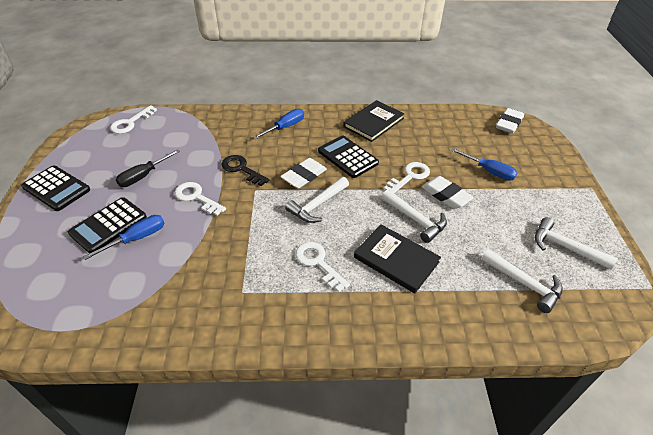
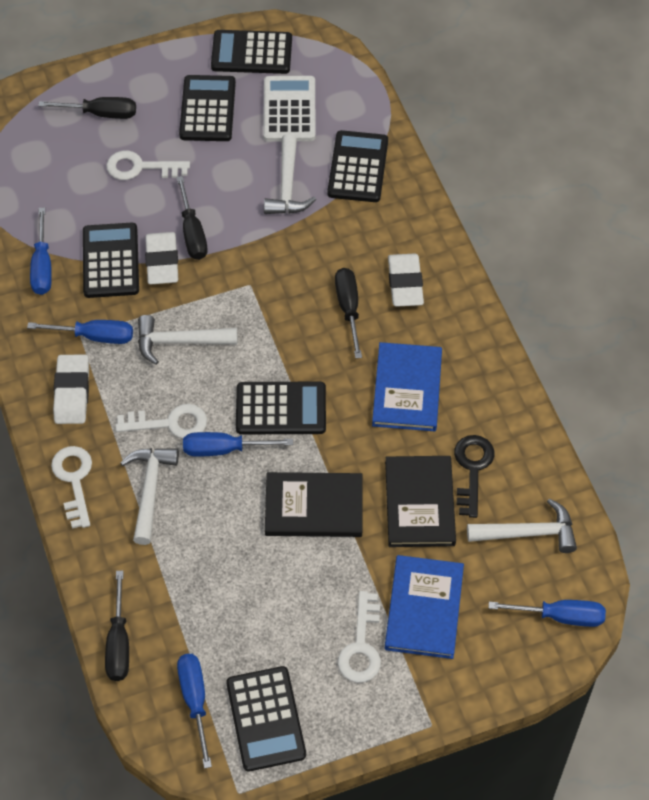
black calculator: 3 -> 6
black screwdriver: 1 -> 4
blue book: 0 -> 2
blue screwdriver: 3 -> 5
white calculator: 0 -> 1

